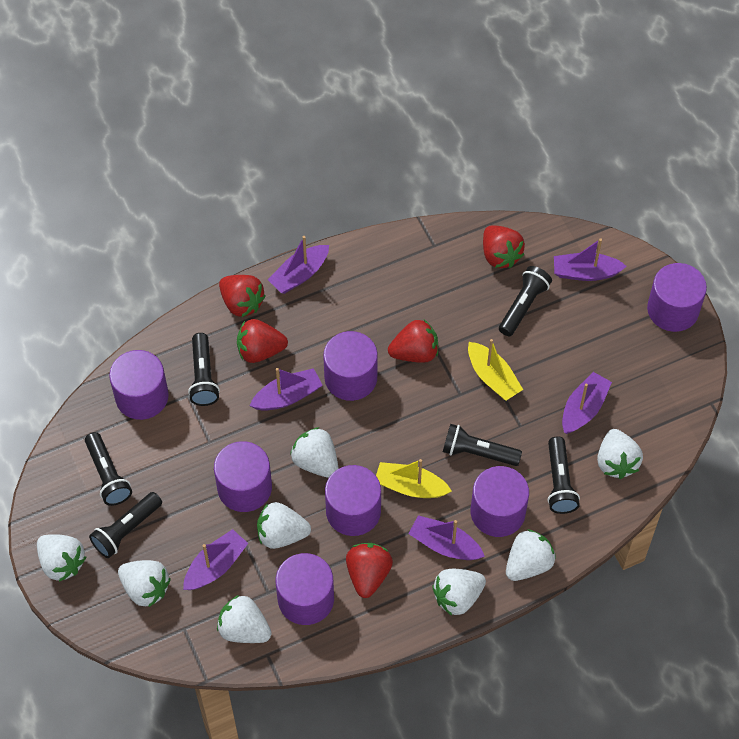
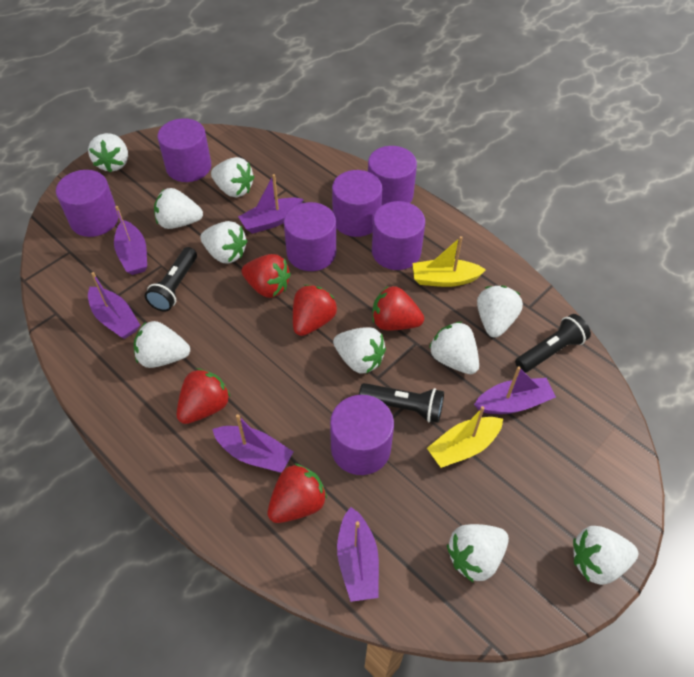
black flashlight: 6 -> 3
white strawberry: 8 -> 10

